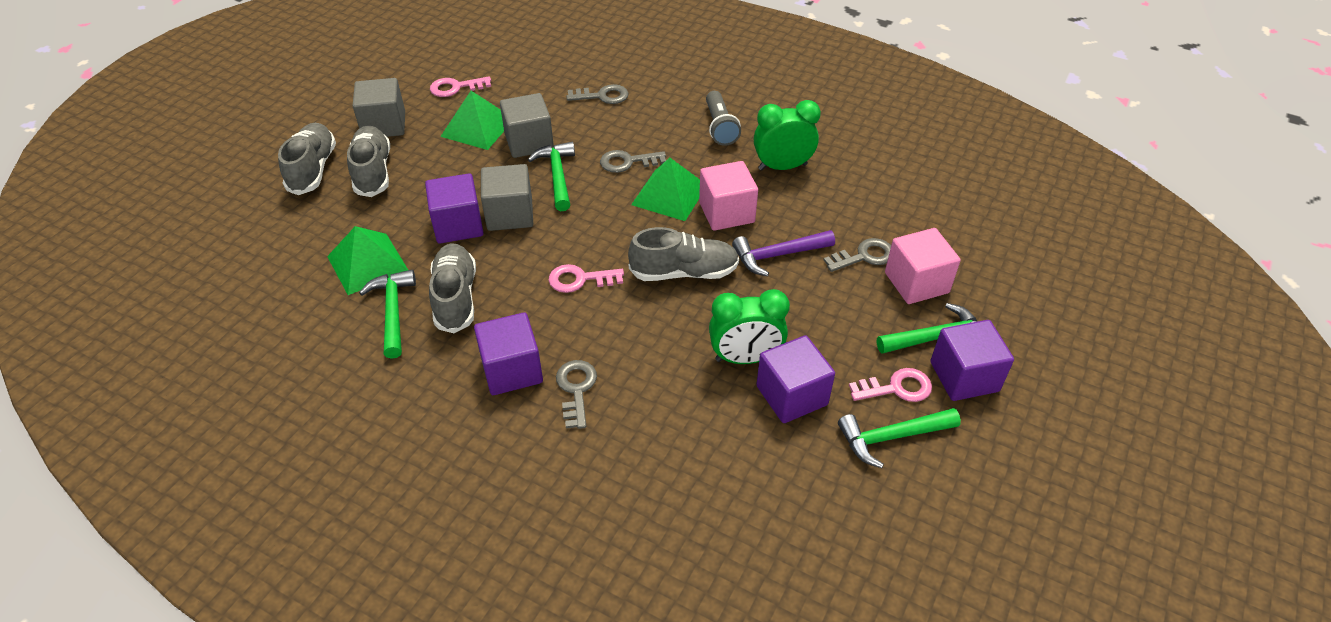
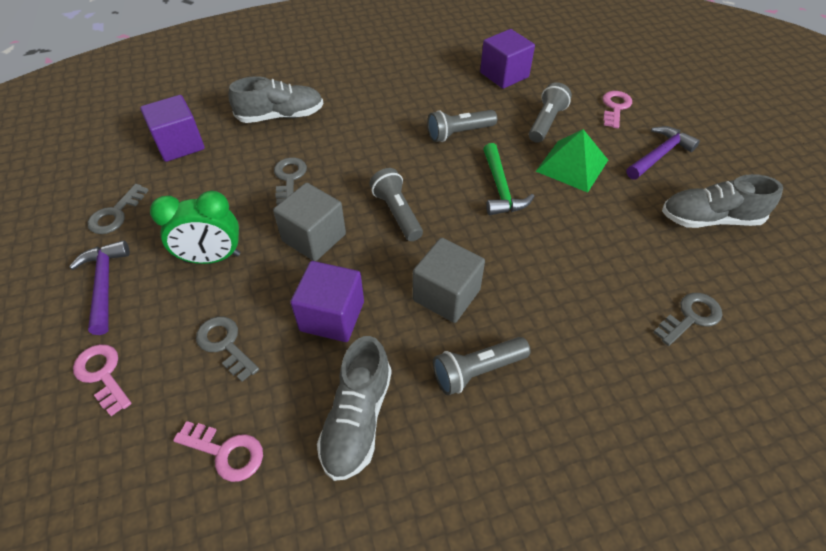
green clock: 2 -> 1
green hammer: 4 -> 1
green pyramid: 3 -> 1
grey cube: 3 -> 2
grey flashlight: 1 -> 4
grey shoe: 4 -> 3
pink cube: 2 -> 0
purple cube: 4 -> 3
purple hammer: 1 -> 2

